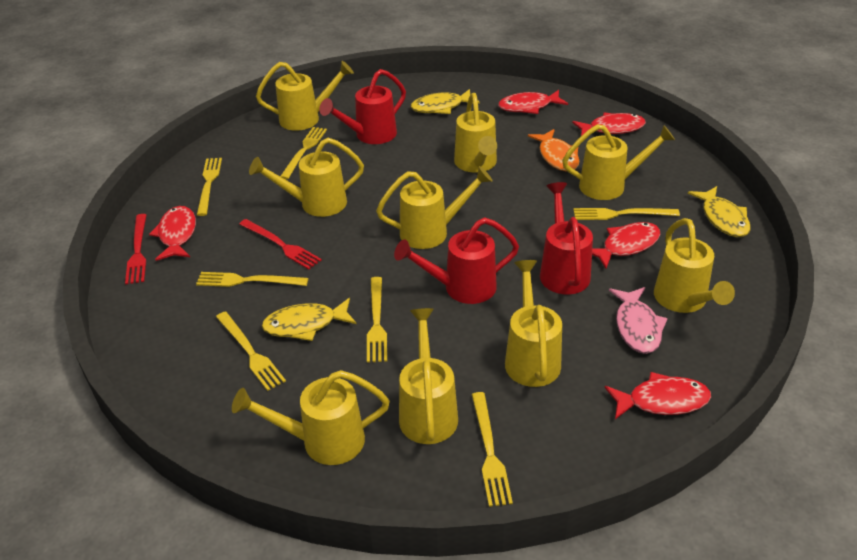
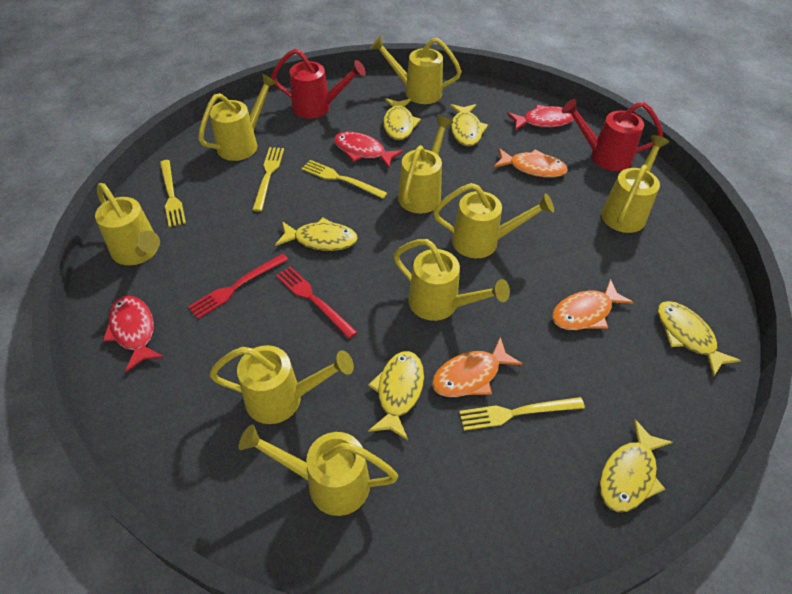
orange fish: 1 -> 3
pink fish: 1 -> 0
red fish: 5 -> 3
red watering can: 3 -> 2
yellow fish: 3 -> 6
yellow fork: 7 -> 4

